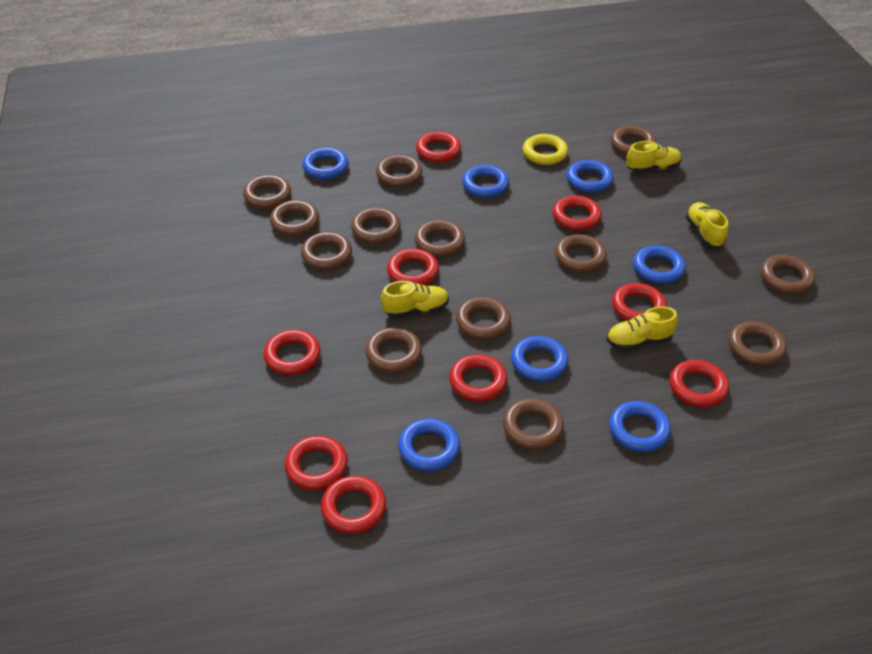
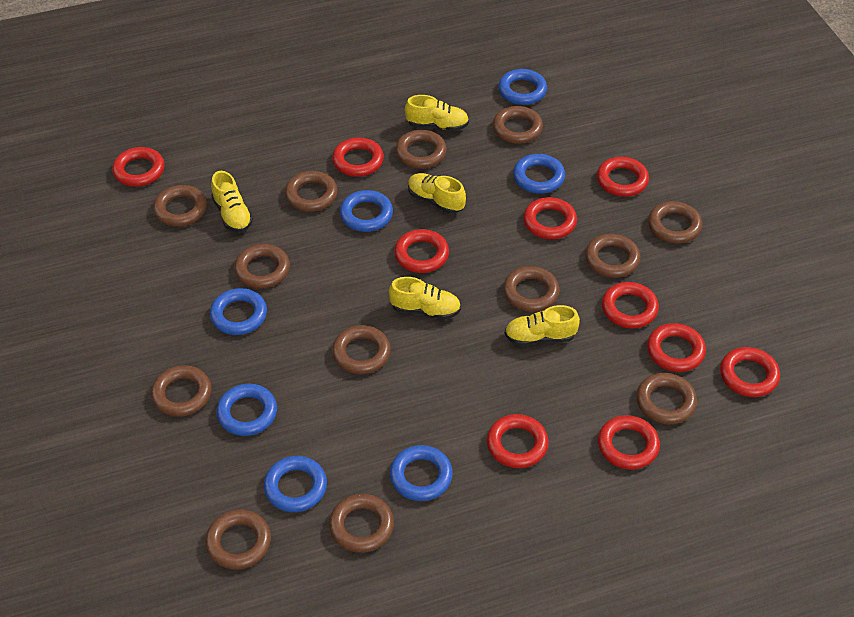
red ring: 9 -> 10
yellow ring: 1 -> 0
yellow shoe: 4 -> 5

